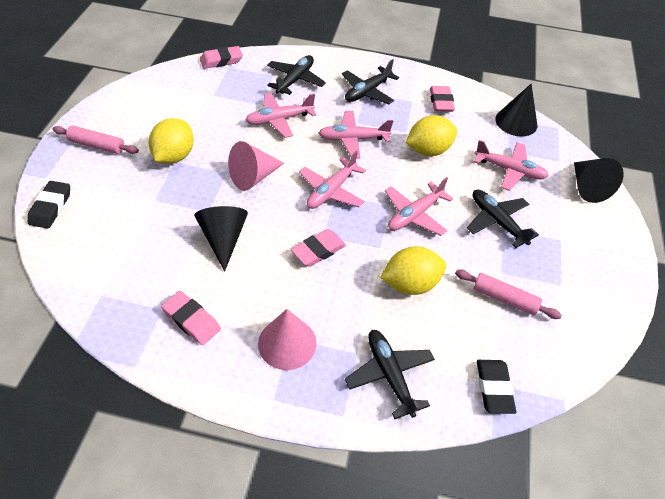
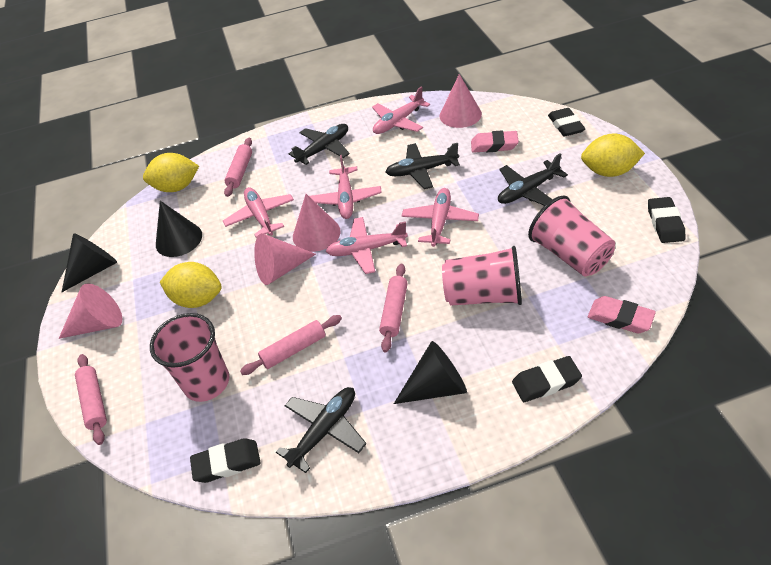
black eraser: 2 -> 4
pink cone: 2 -> 4
pink cup: 0 -> 3
pink eraser: 4 -> 2
pink rolling pin: 2 -> 4

